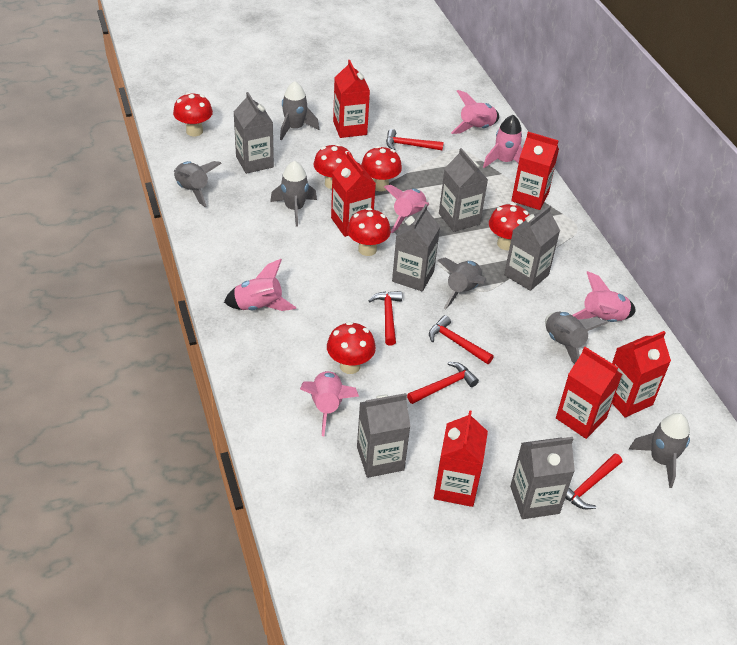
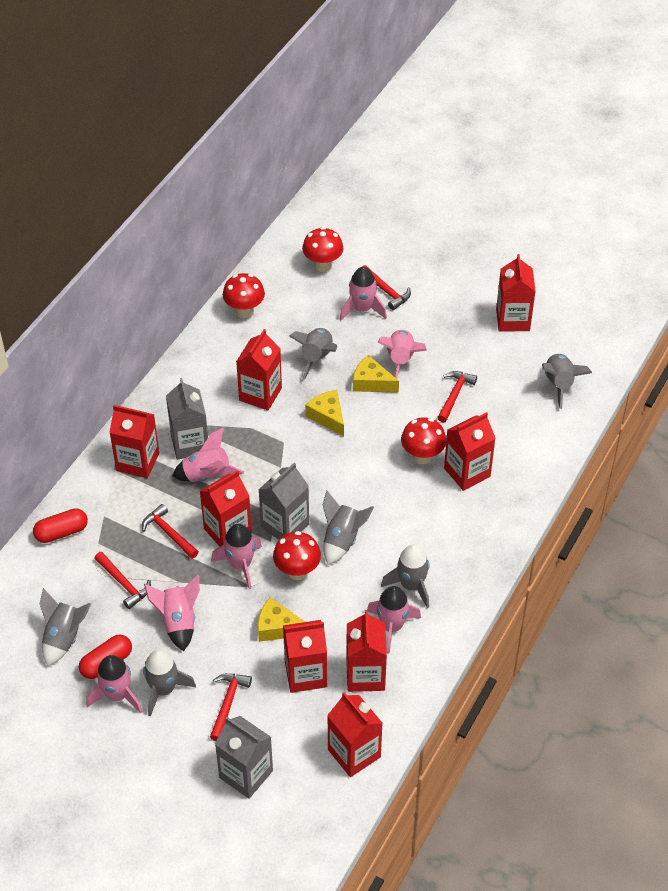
grey carton: 6 -> 3
pink rocket: 6 -> 7
red capsule: 0 -> 2
red carton: 6 -> 8
red mushroom: 6 -> 4
yellow cheese: 0 -> 3

